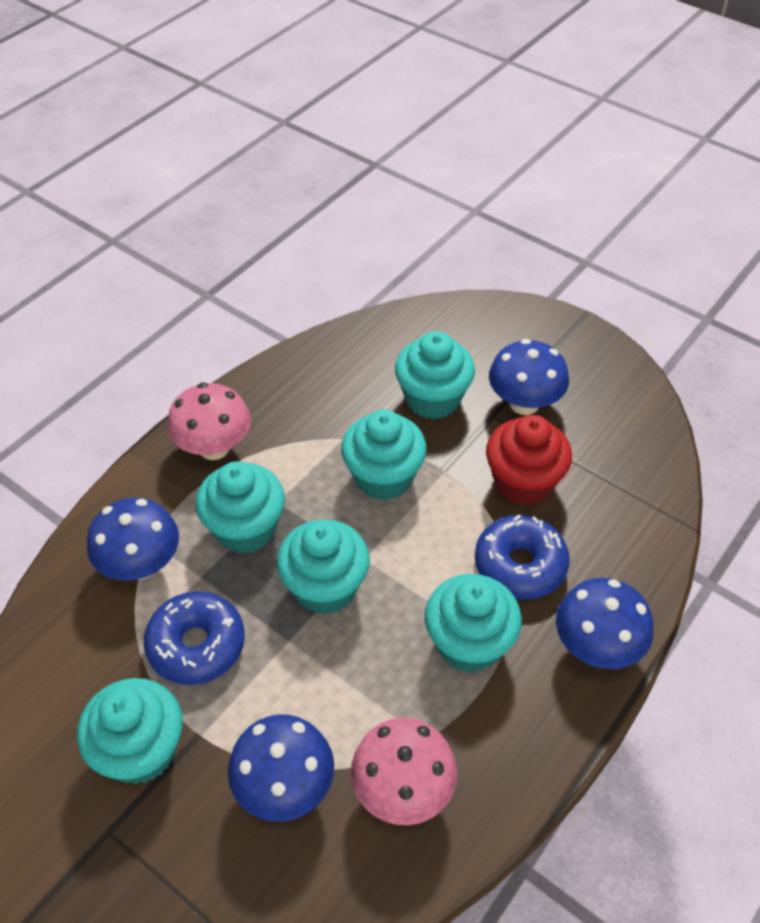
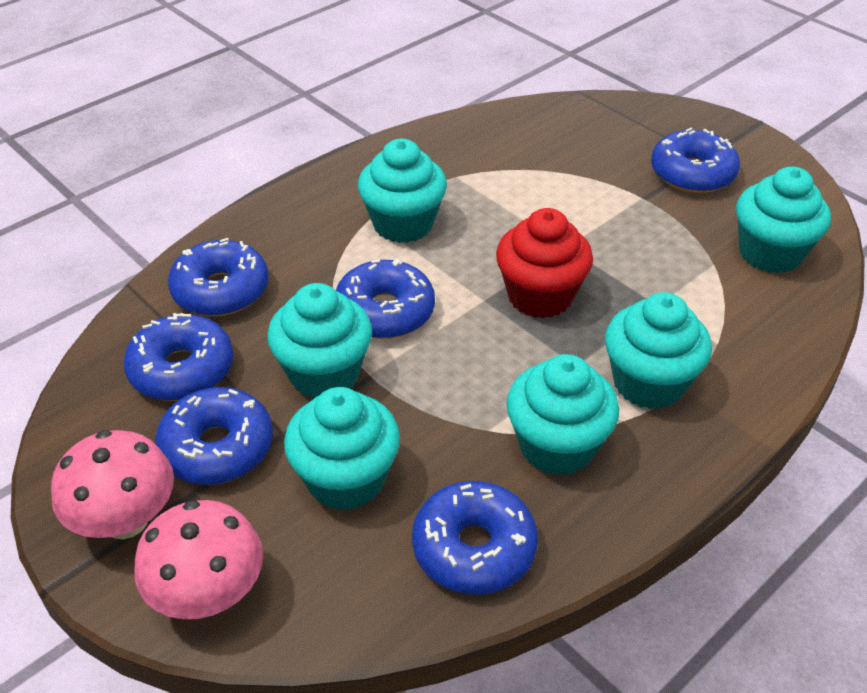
blue donut: 2 -> 6
blue mushroom: 4 -> 0

